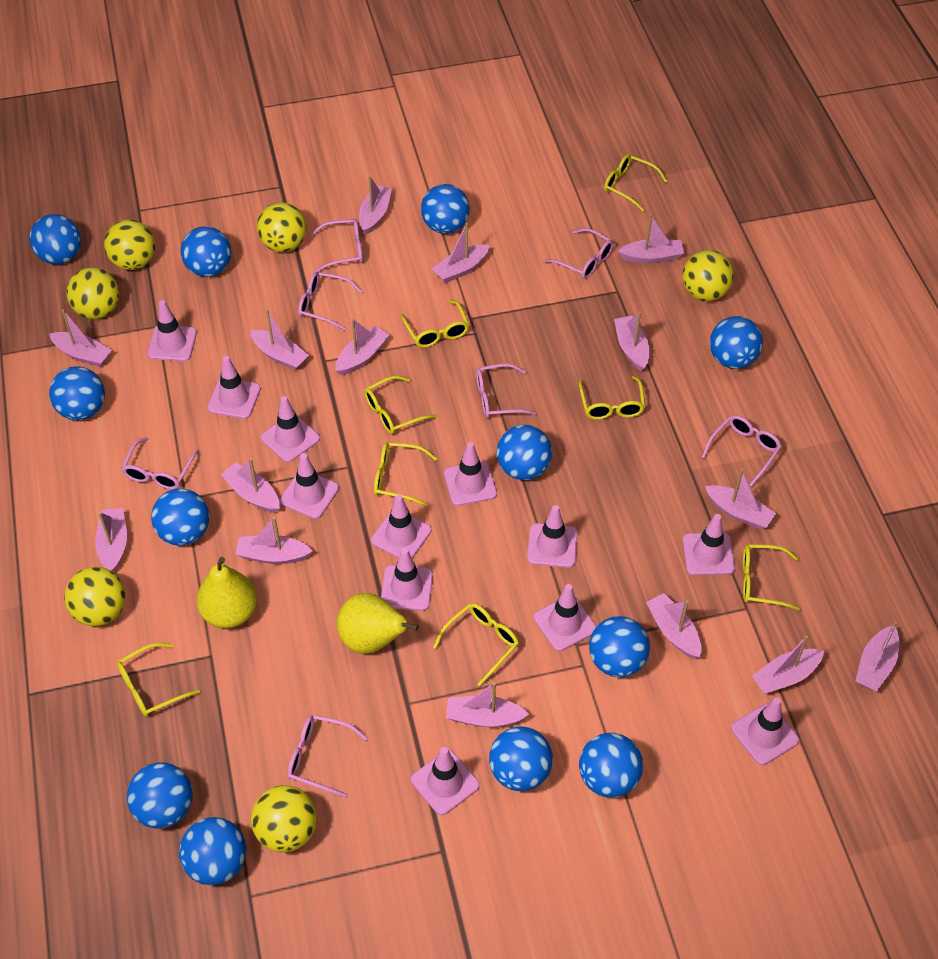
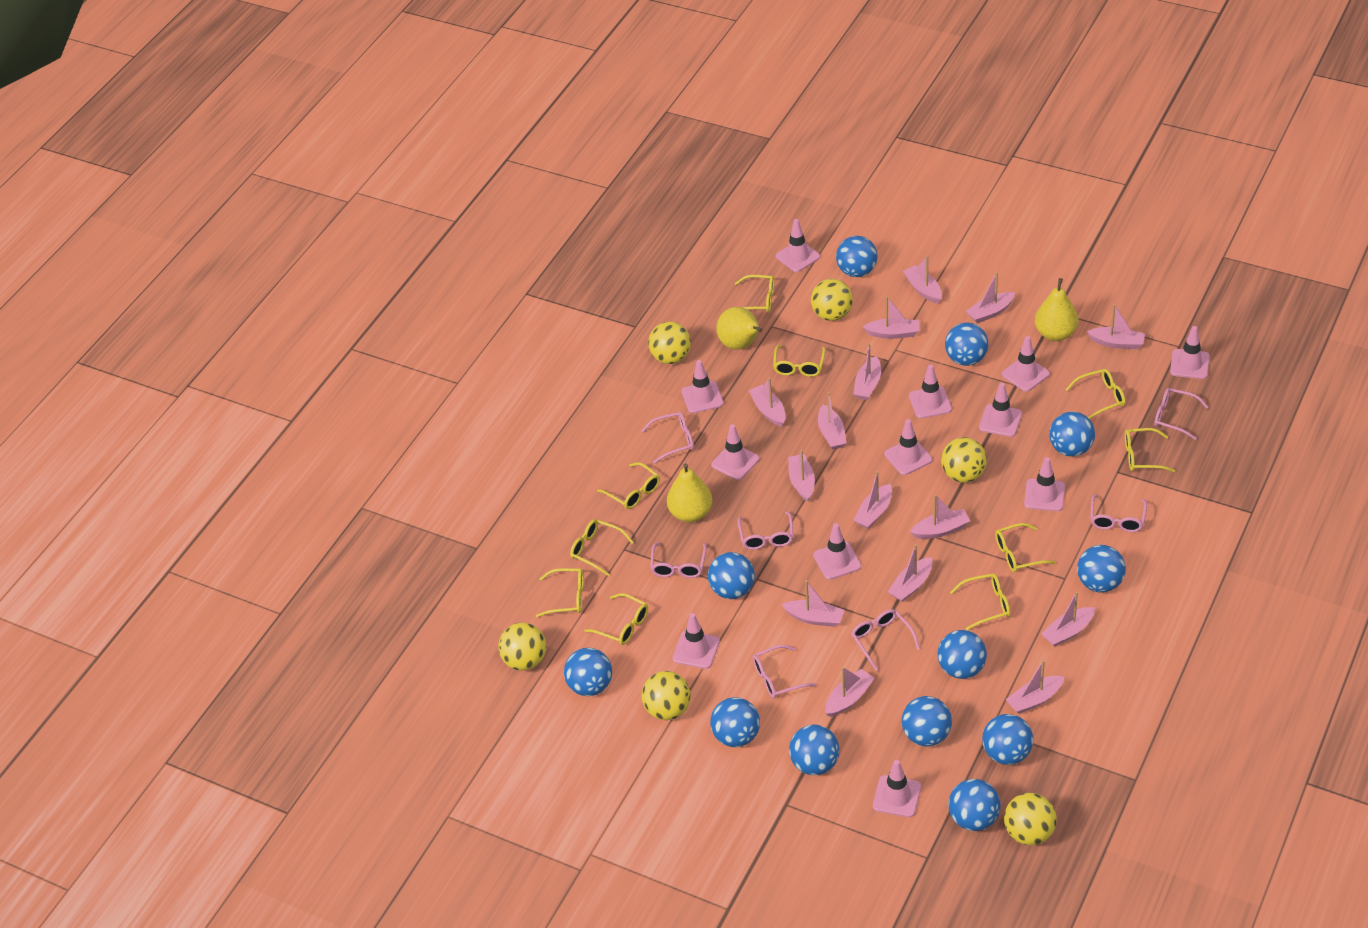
yellow glasses: 8 -> 10
yellow pear: 2 -> 3

